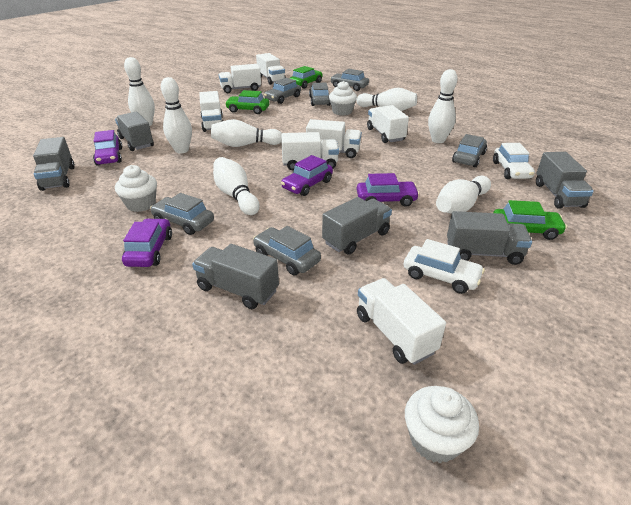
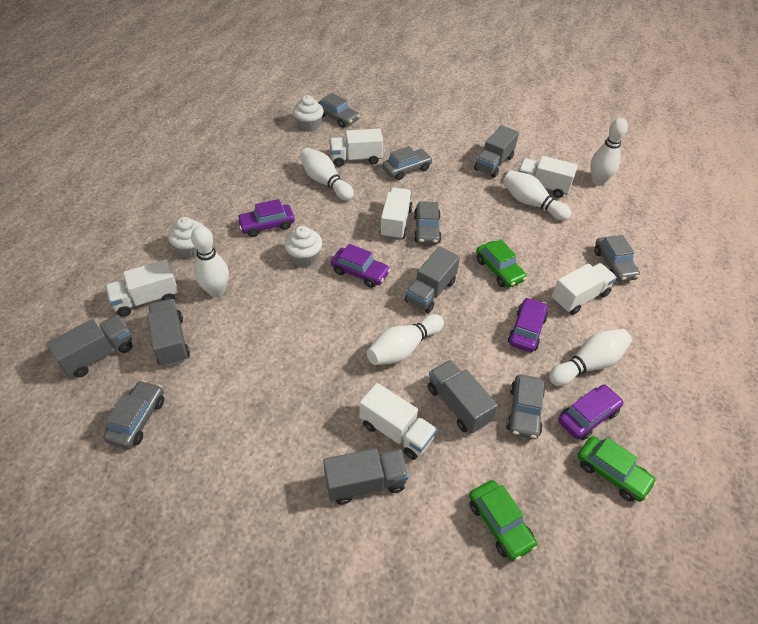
white bowling pin: 7 -> 6
white car: 2 -> 0
white truck: 7 -> 6

